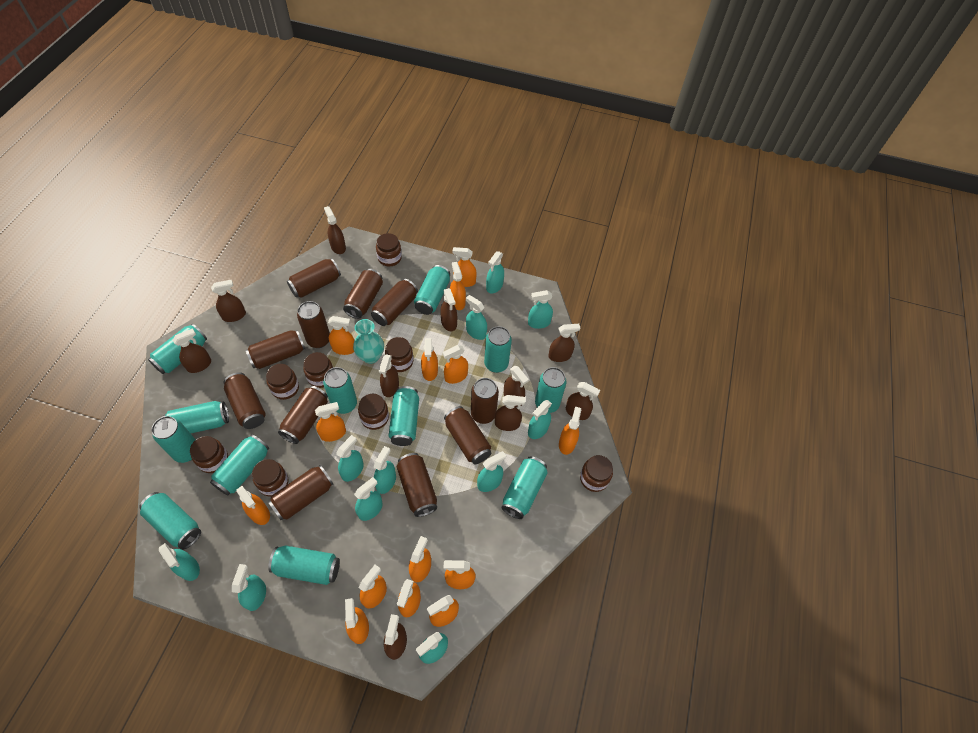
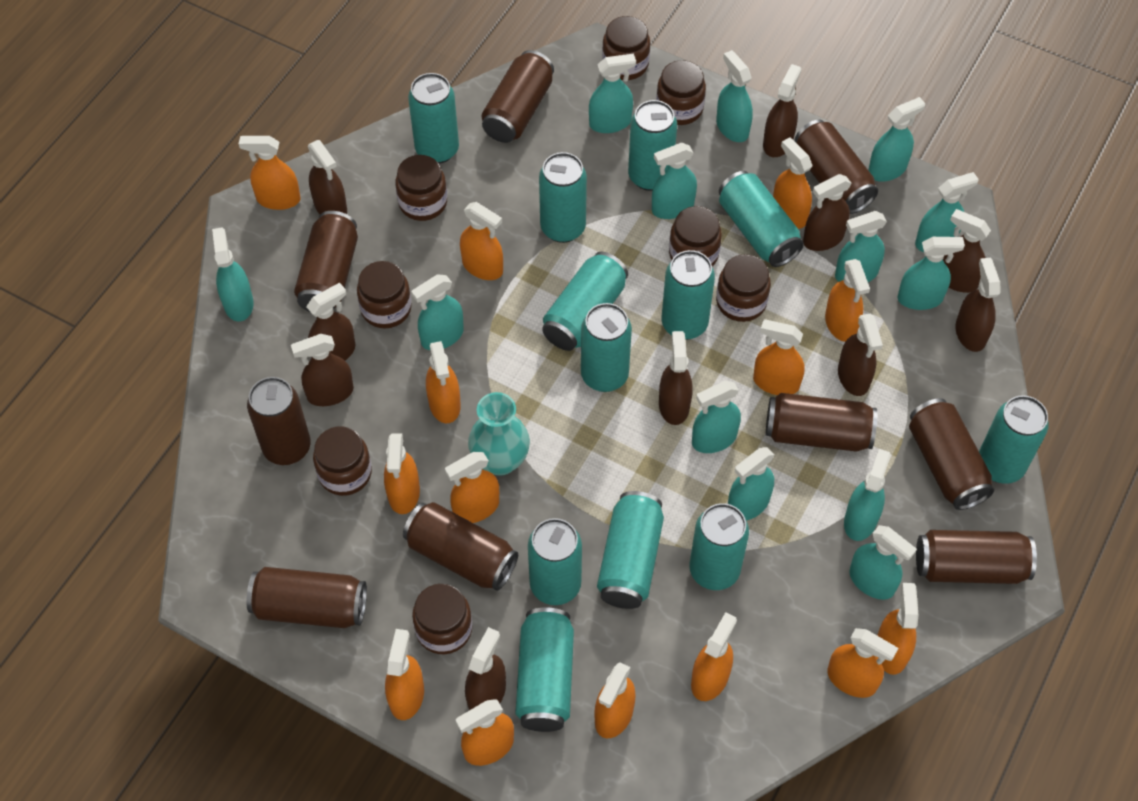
brown can: 11 -> 9
turquoise spray bottle: 11 -> 13

